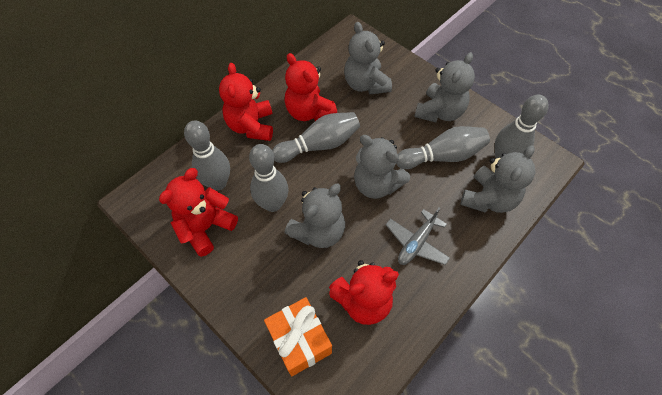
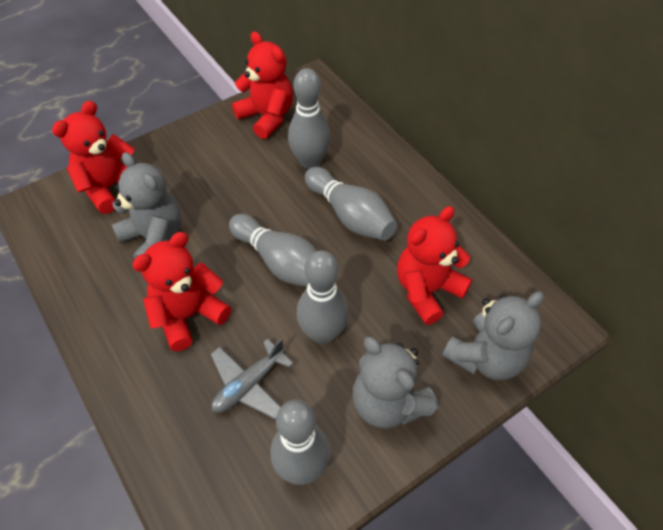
grey teddy bear: 5 -> 3
orange gift: 1 -> 0

